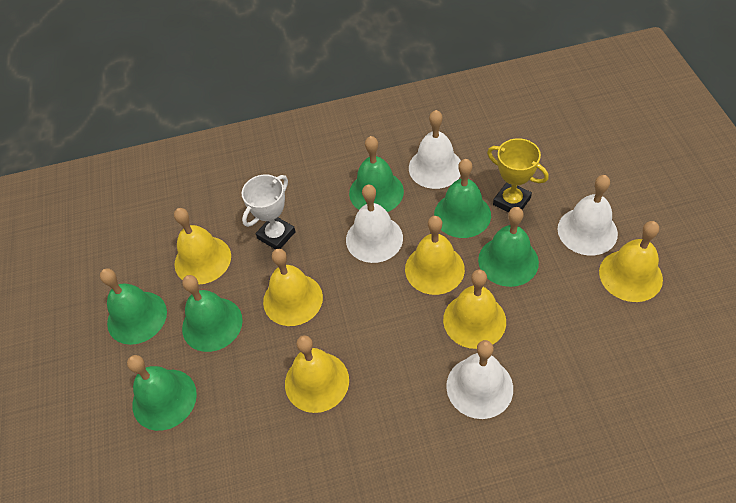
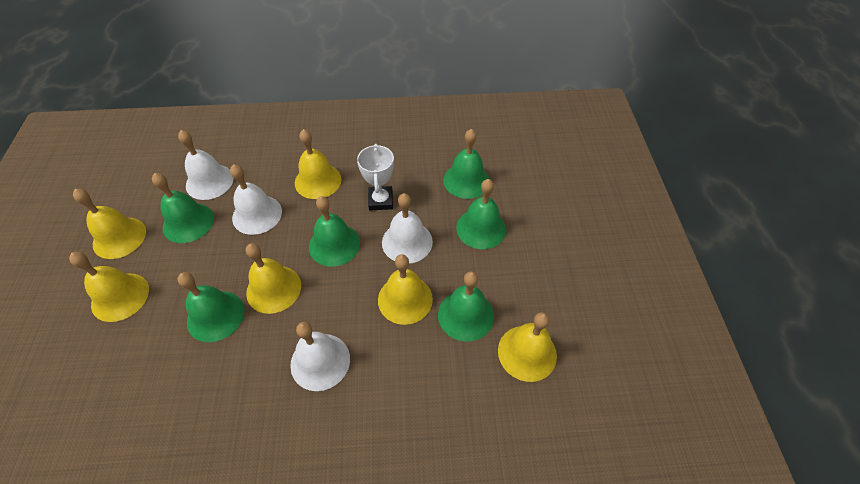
yellow trophy: 1 -> 0

